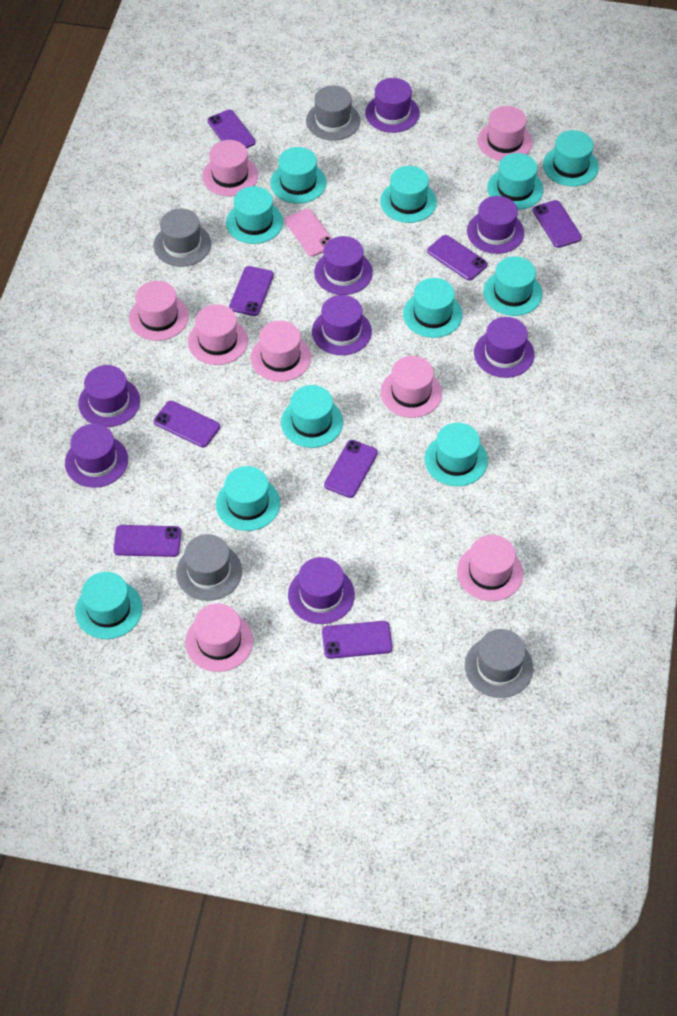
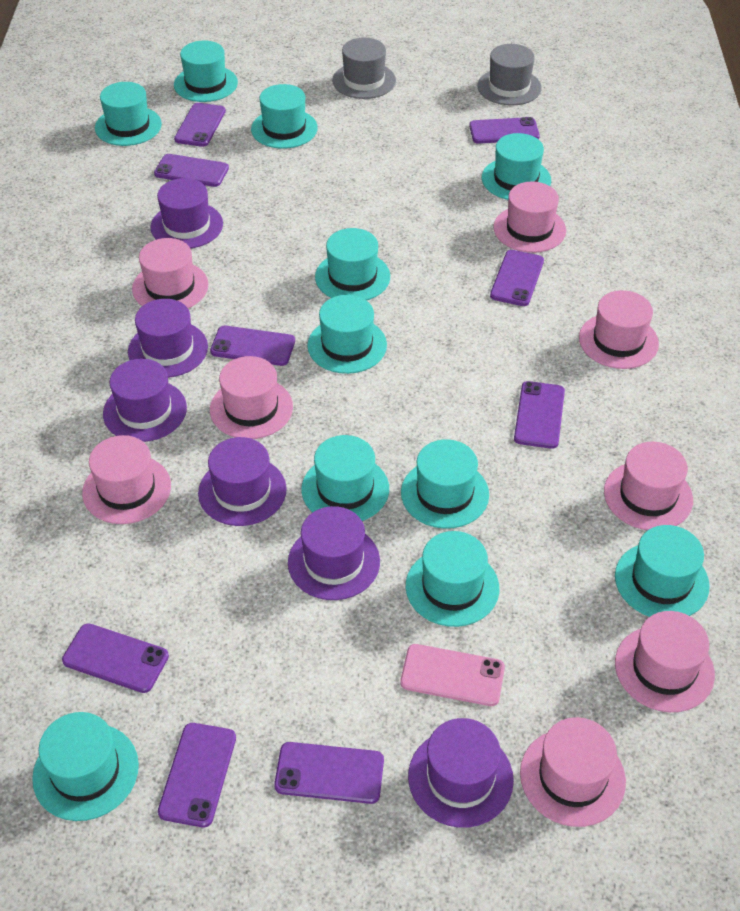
grey hat: 4 -> 2
purple hat: 8 -> 6
purple phone: 8 -> 9

